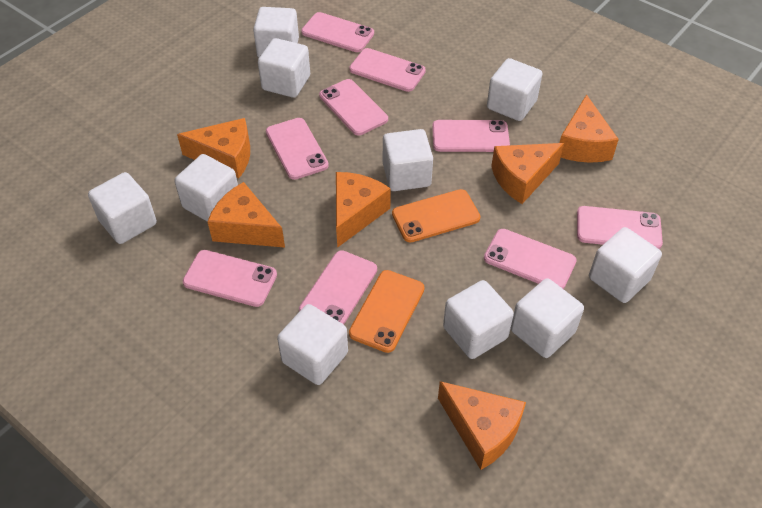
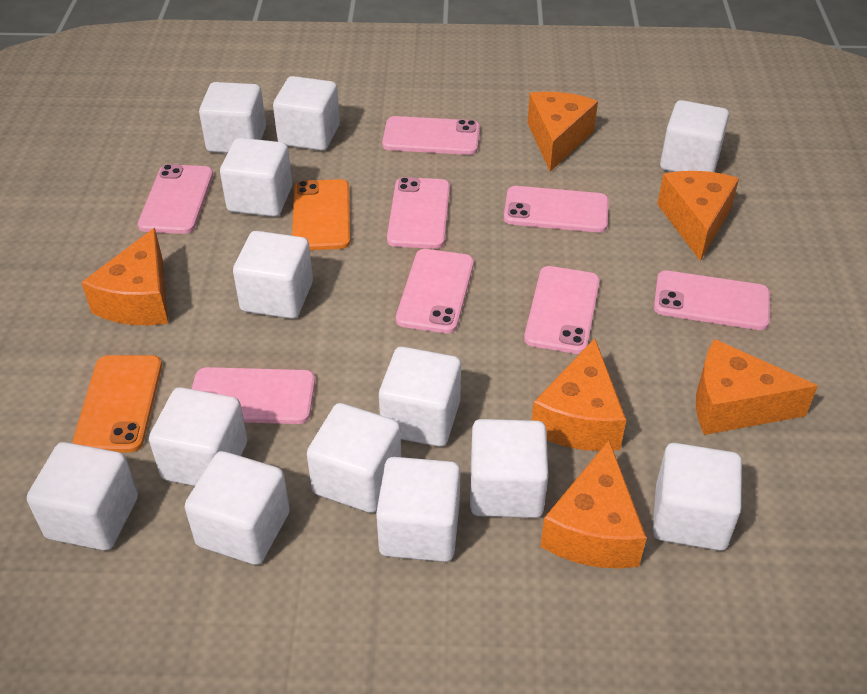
pink phone: 9 -> 8
white cube: 10 -> 13

